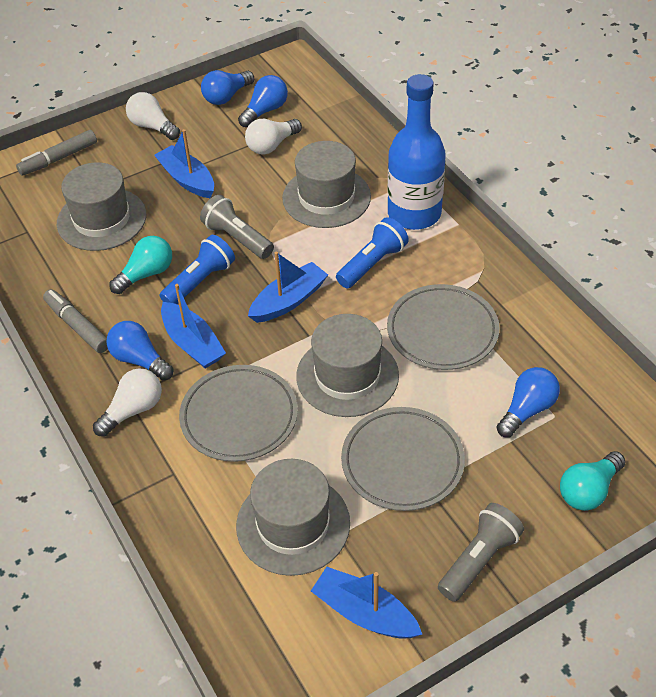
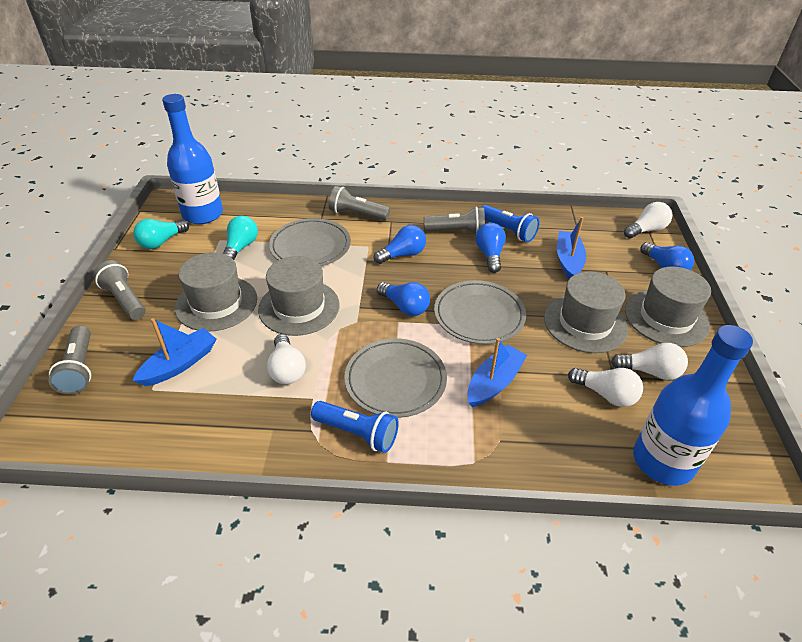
blue boat: 4 -> 3
blue bottle: 1 -> 2
grey flashlight: 2 -> 4
grey marker: 2 -> 0
white light bulb: 3 -> 4

